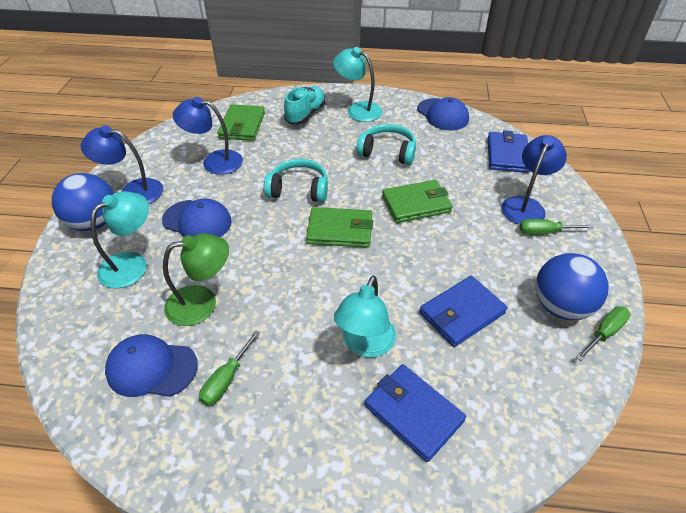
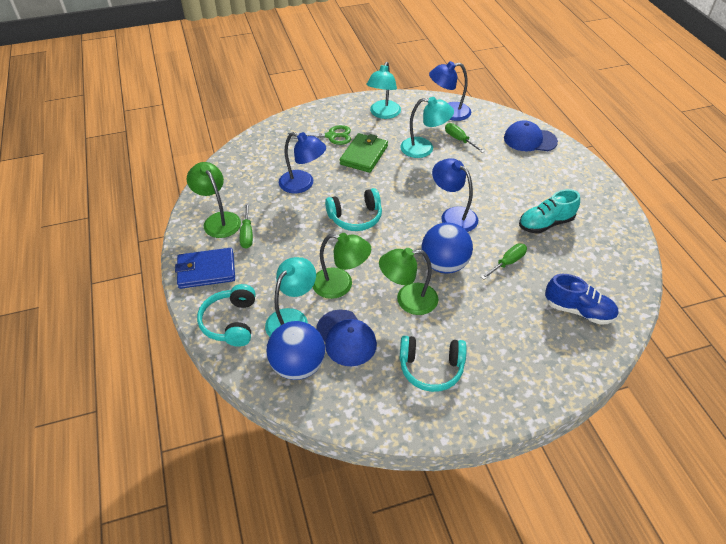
blue cap: 3 -> 2
blue shoe: 0 -> 1
blue wallet: 3 -> 1
green lamp: 1 -> 3
green scissors: 0 -> 1
green wallet: 3 -> 1
turquoise headphones: 2 -> 3

